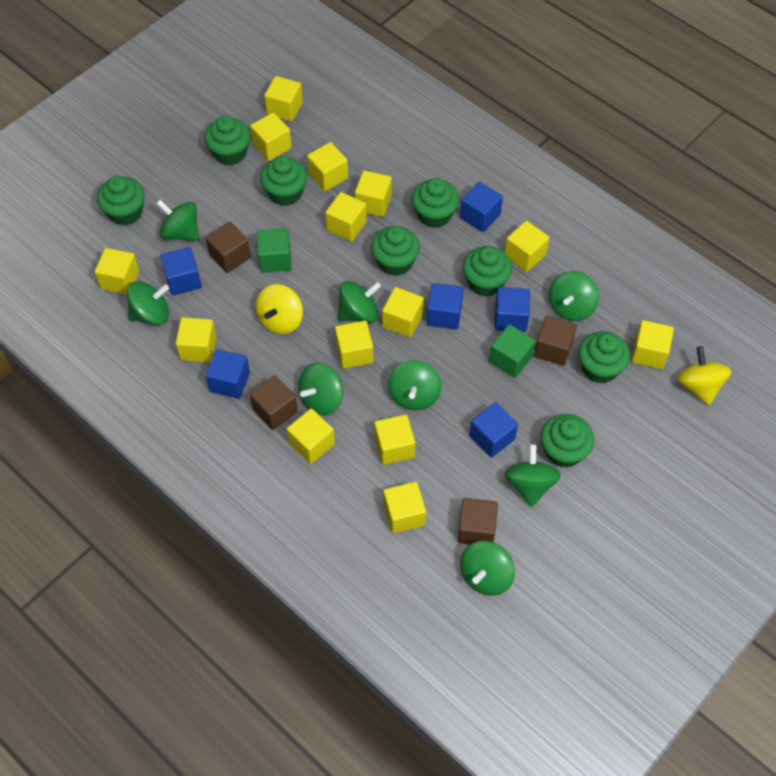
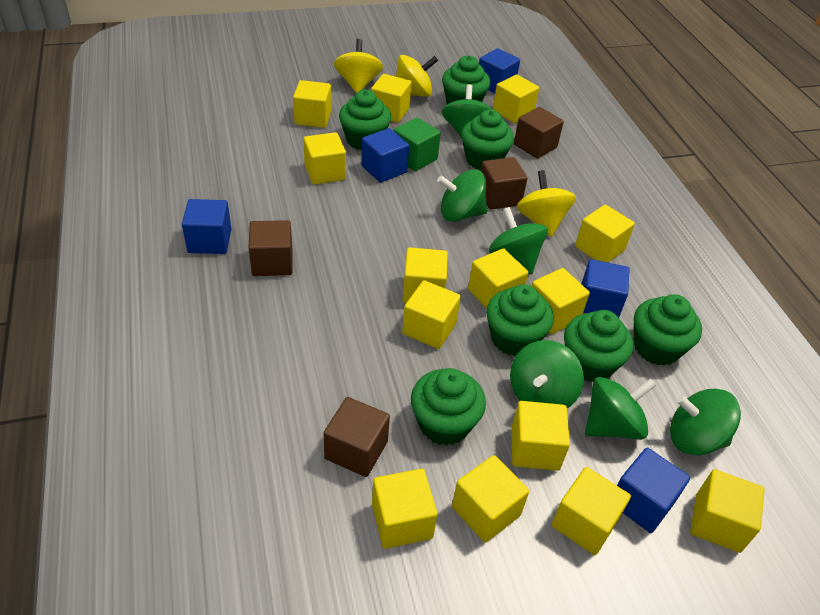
blue cube: 6 -> 5
green cube: 2 -> 1
green cupcake: 8 -> 7
green spinning top: 8 -> 6
yellow spinning top: 2 -> 3

